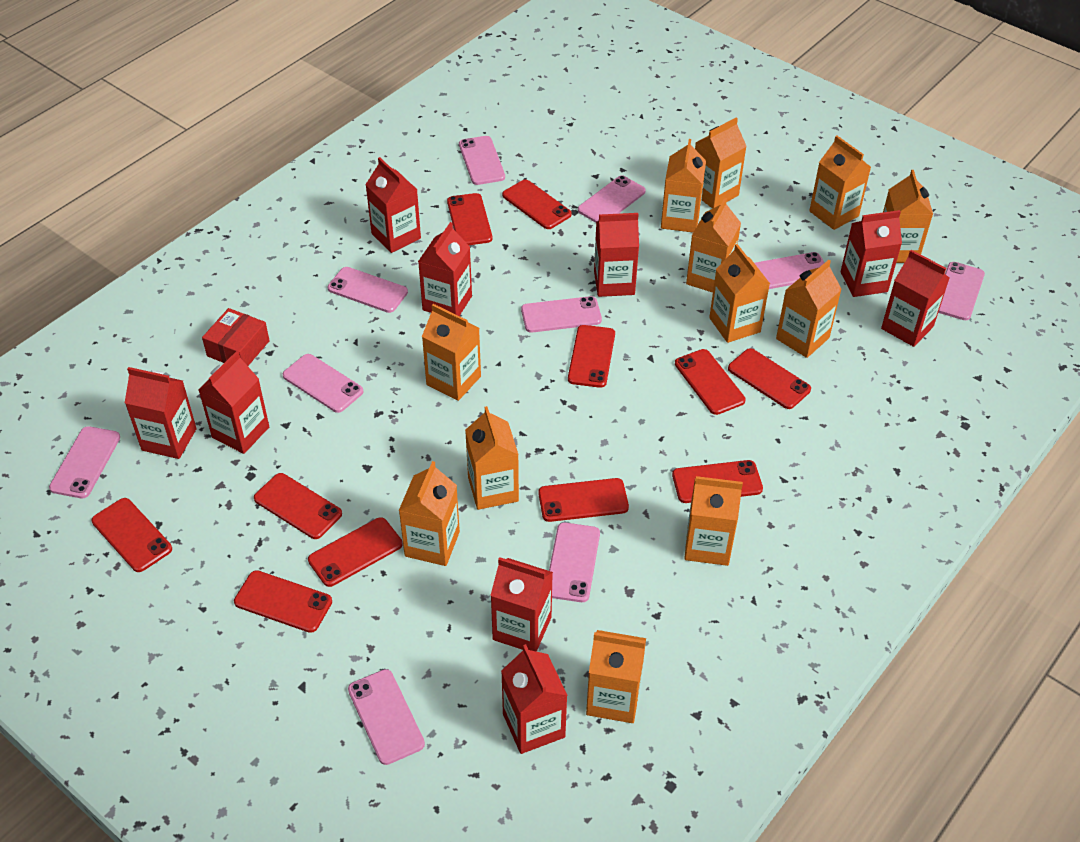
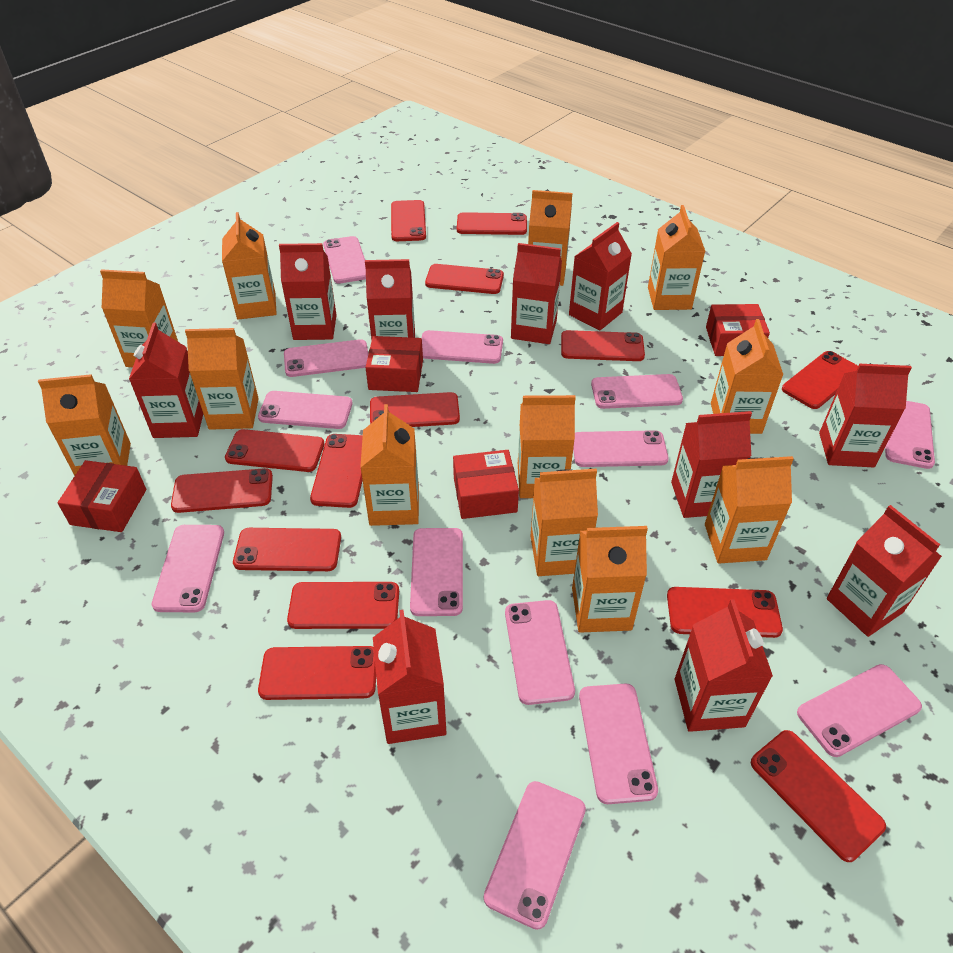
pink phone: 10 -> 13
red box: 1 -> 4
red carton: 9 -> 10
red phone: 11 -> 14

